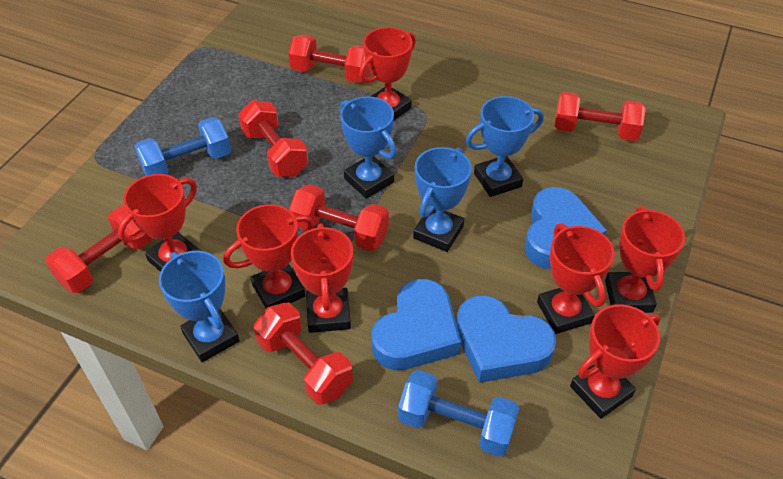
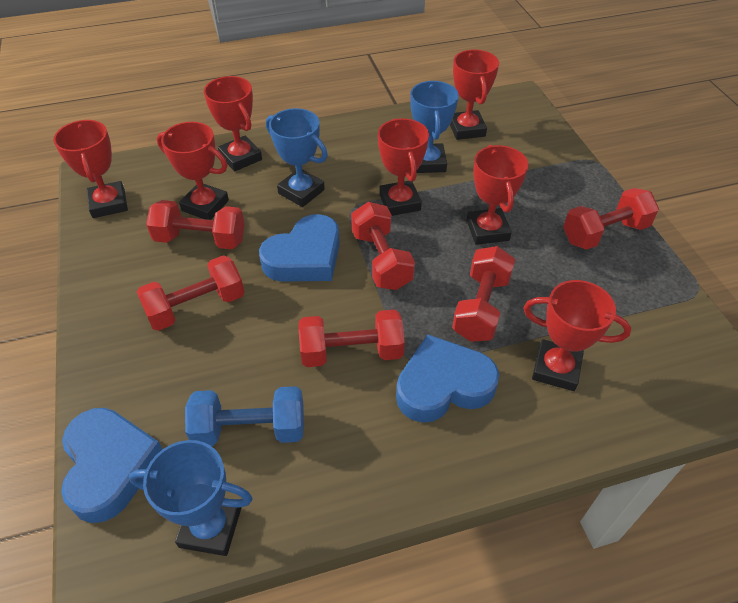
blue dumbbell: 2 -> 1
blue trophy: 4 -> 3

